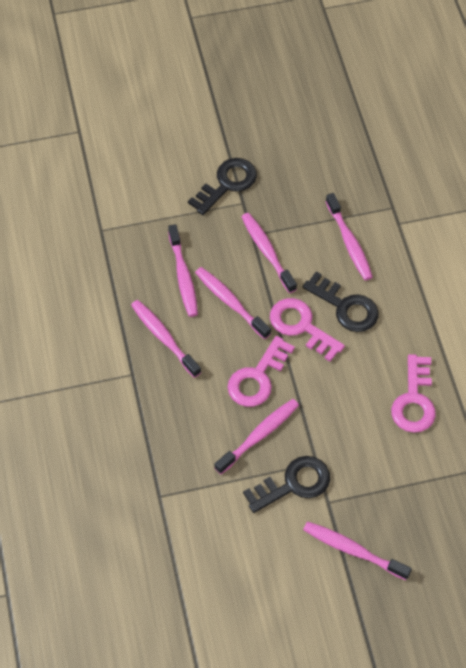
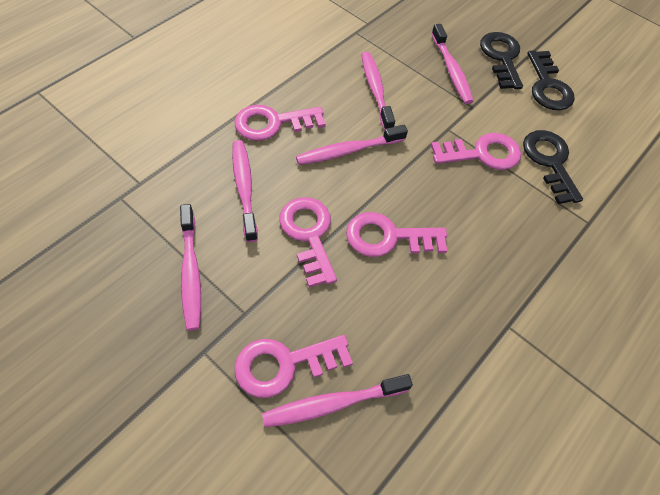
pink key: 3 -> 5
pink toothbrush: 7 -> 6

